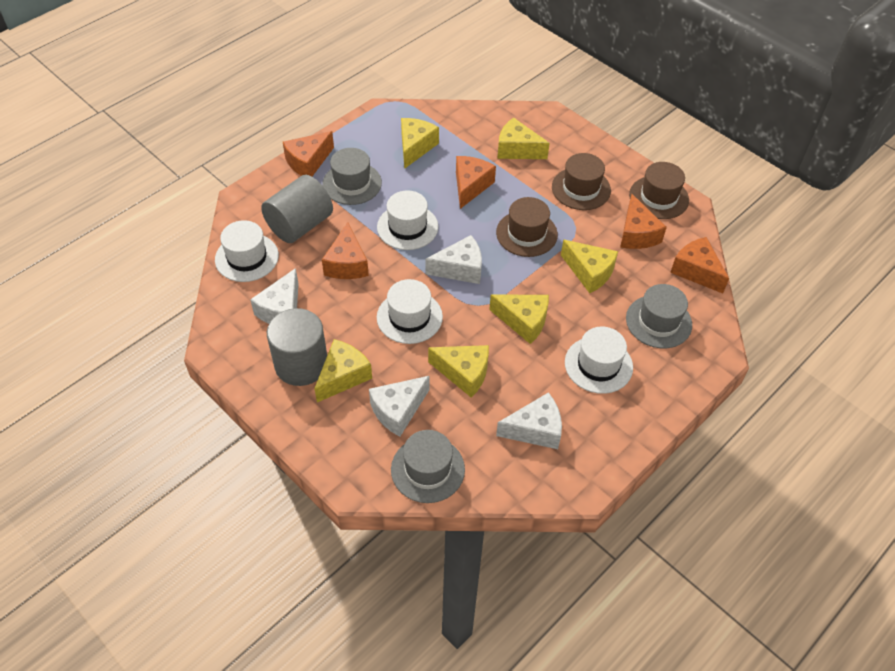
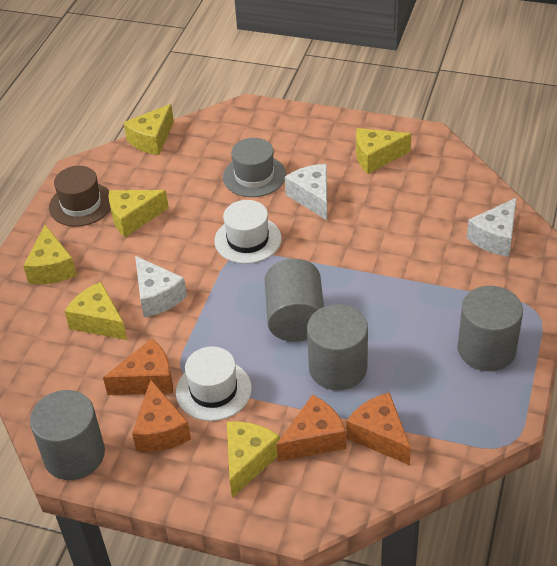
brown hat: 3 -> 1
grey cylinder: 2 -> 4
grey hat: 3 -> 1
orange cheese: 5 -> 4
white cheese: 4 -> 3
white hat: 4 -> 2

